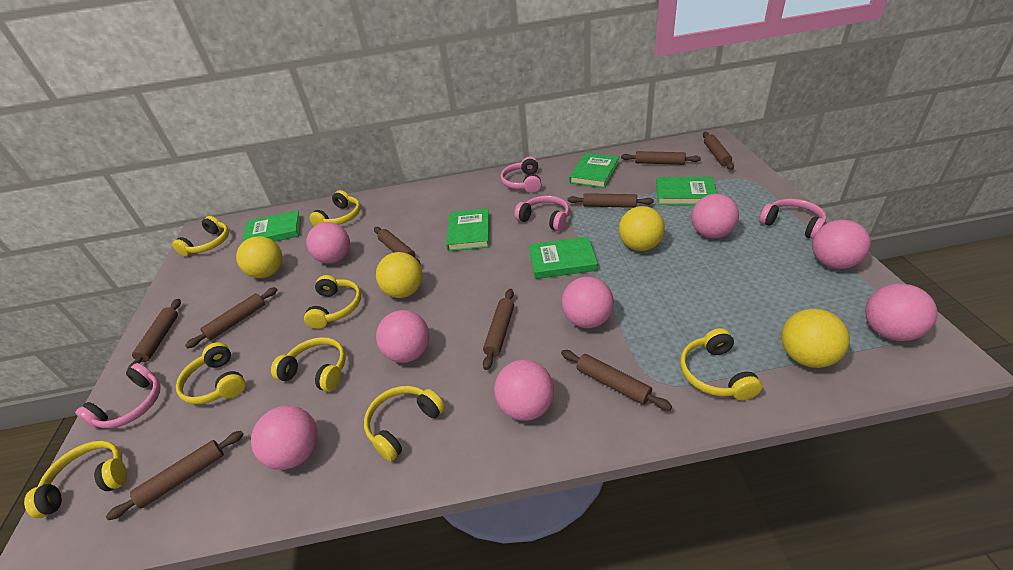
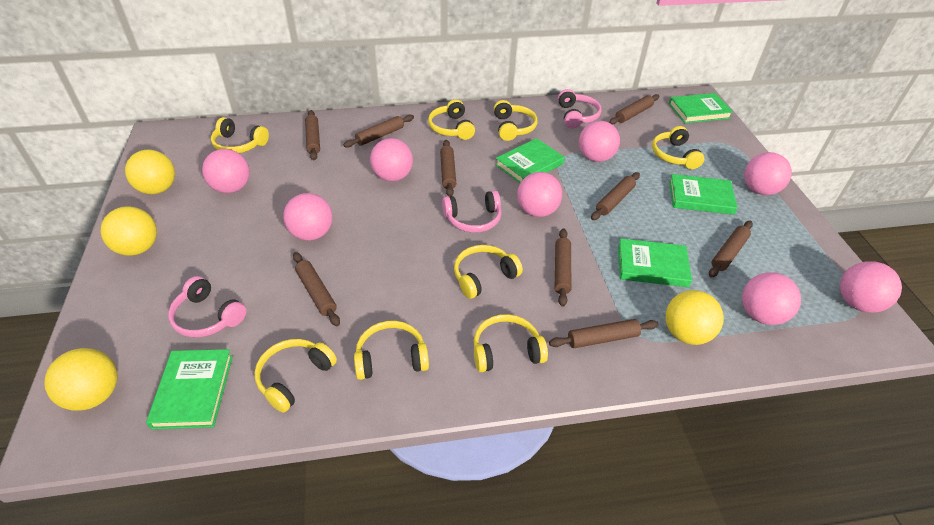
pink headphones: 4 -> 3

